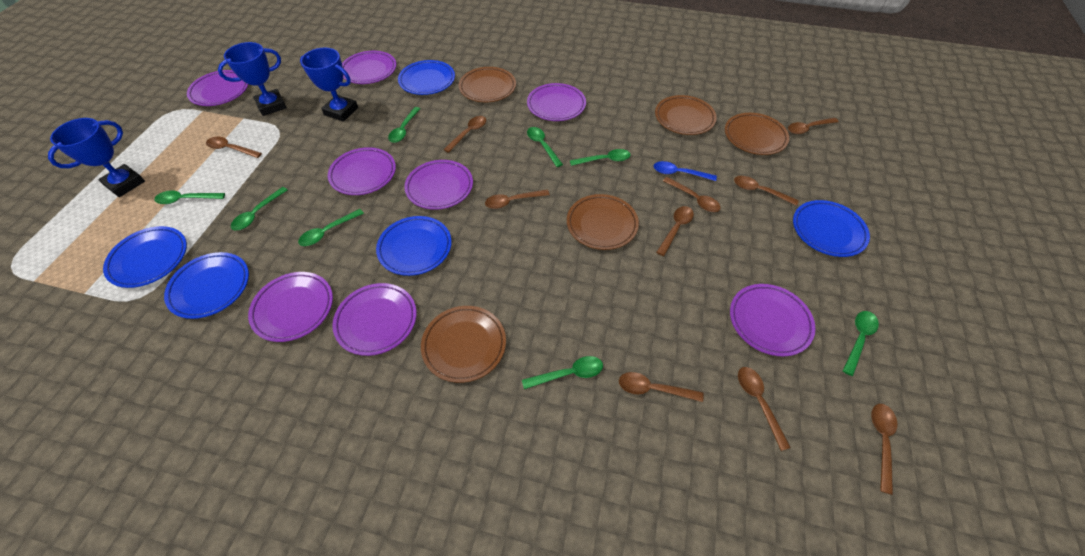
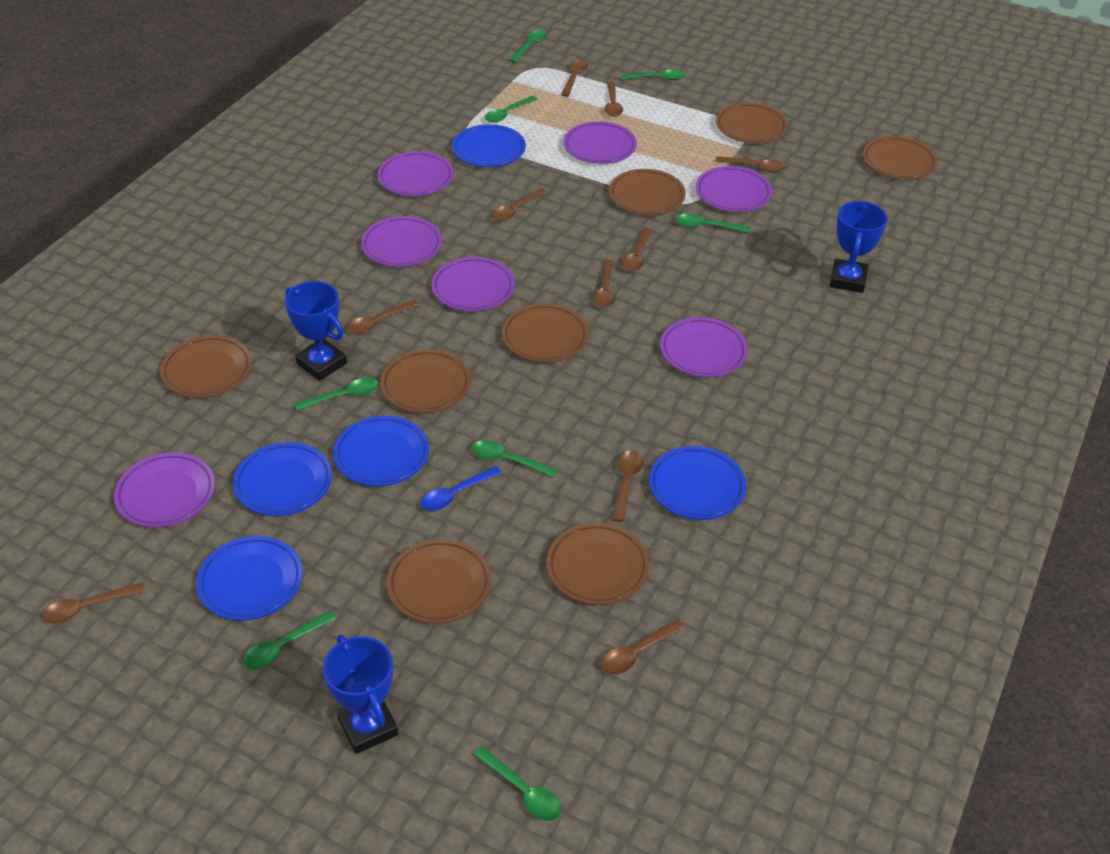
brown plate: 5 -> 8
purple plate: 8 -> 7

